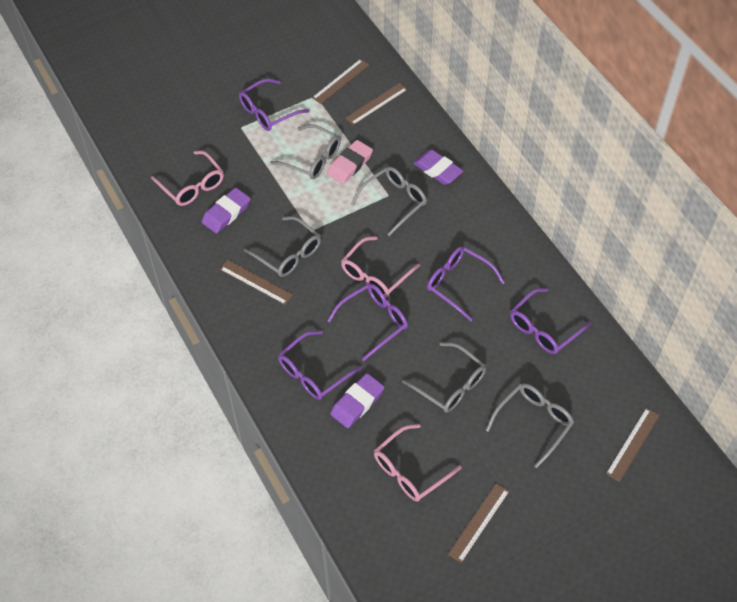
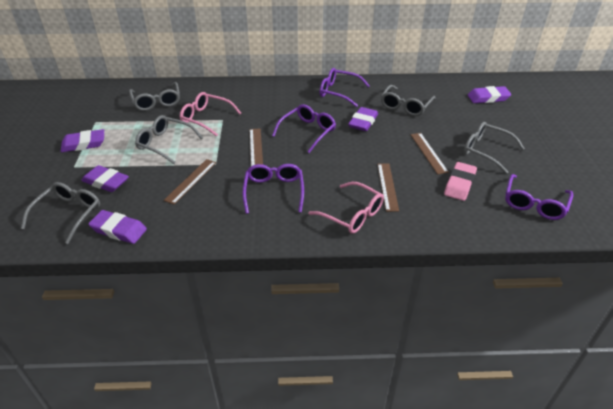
brown ruler: 5 -> 4
pink glasses: 3 -> 2
purple eraser: 3 -> 5
purple glasses: 5 -> 4

